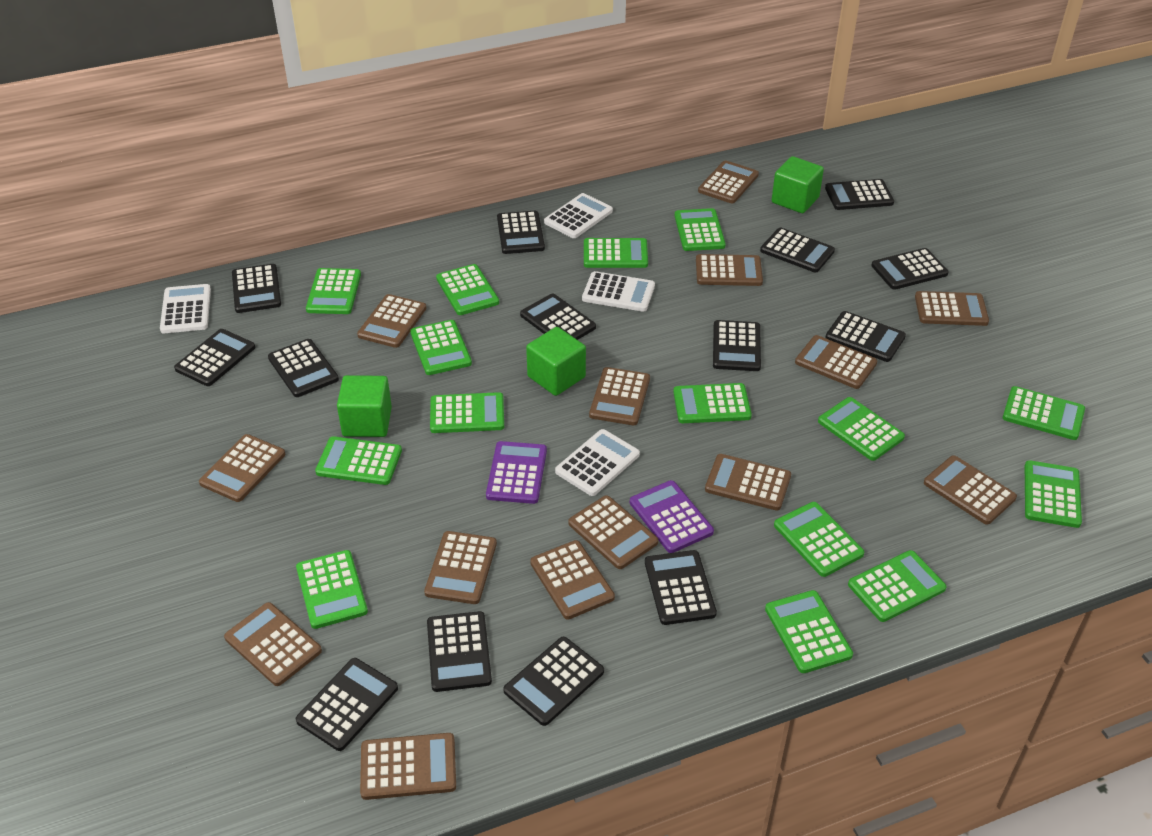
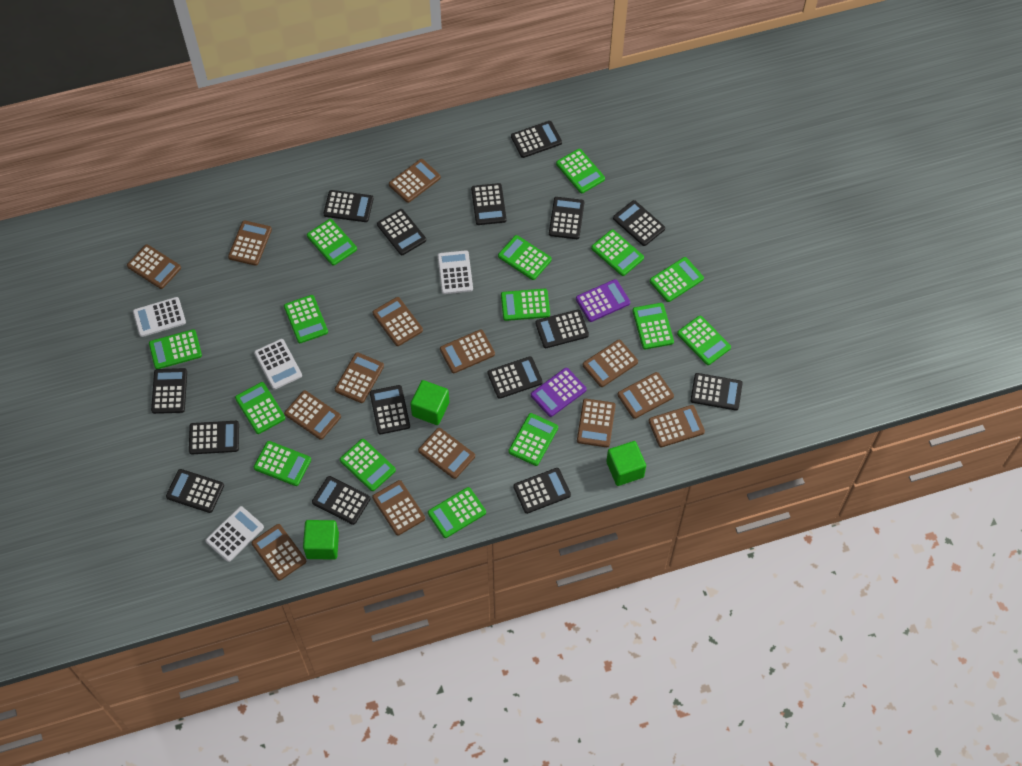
black calculator: 14 -> 15

